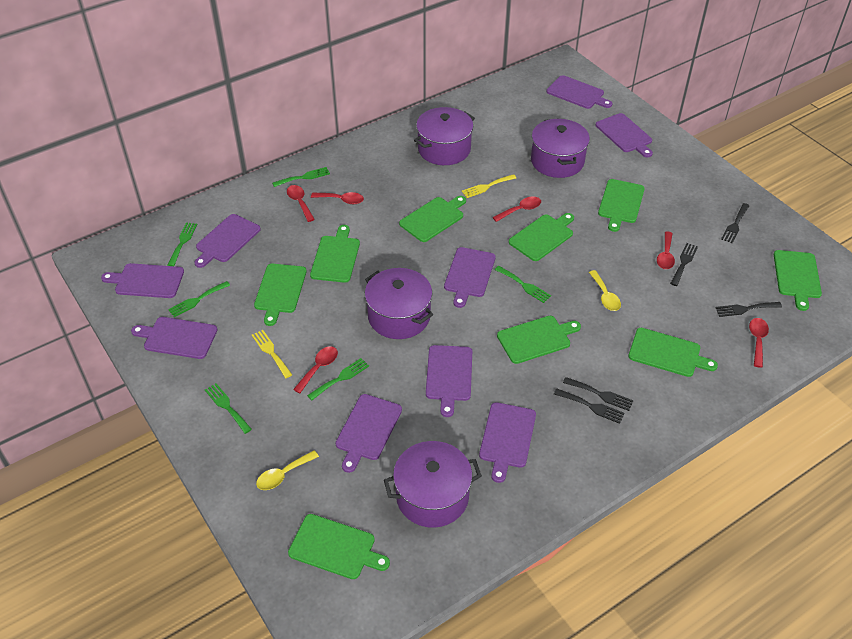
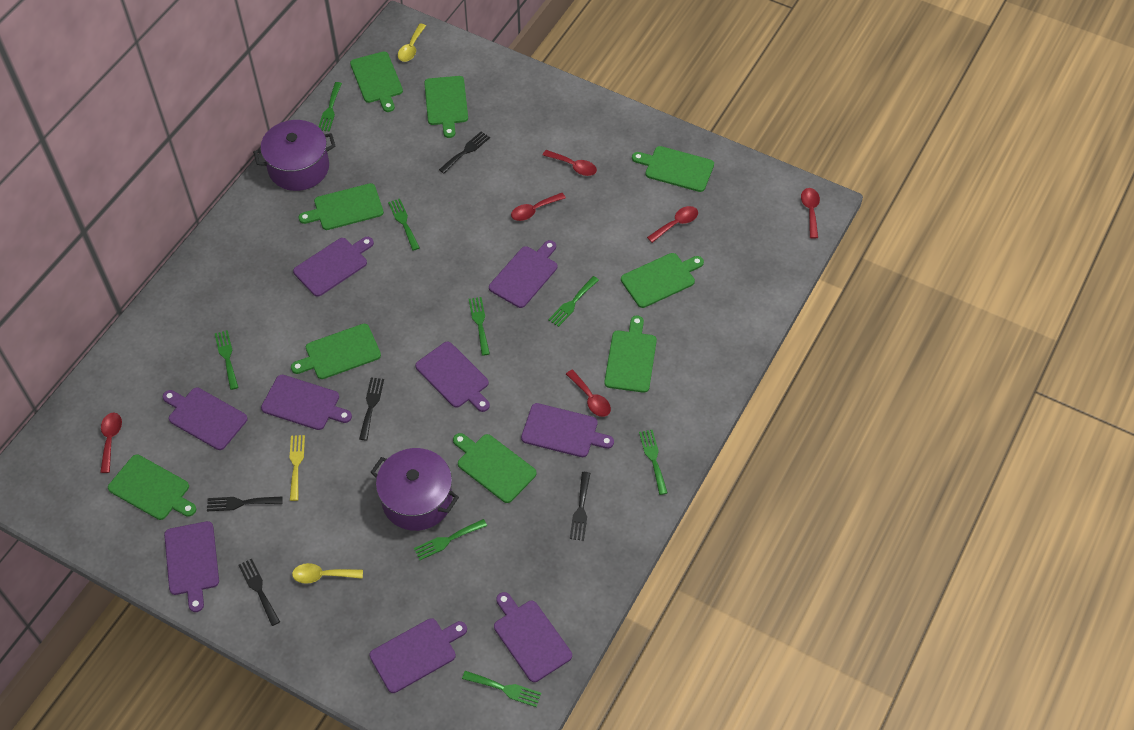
green fork: 6 -> 8
purple pot: 4 -> 2
yellow fork: 2 -> 1

